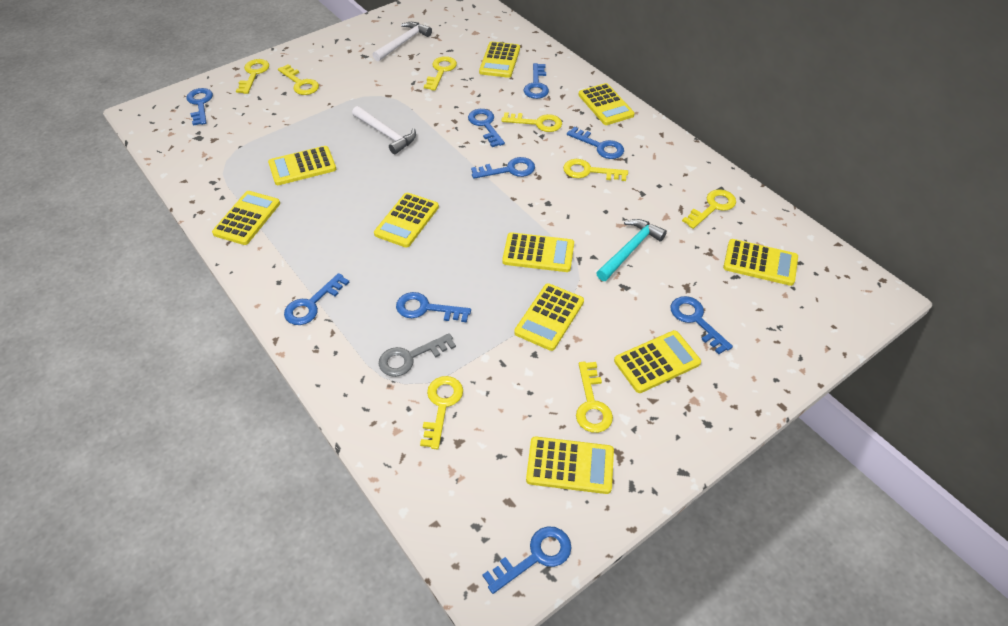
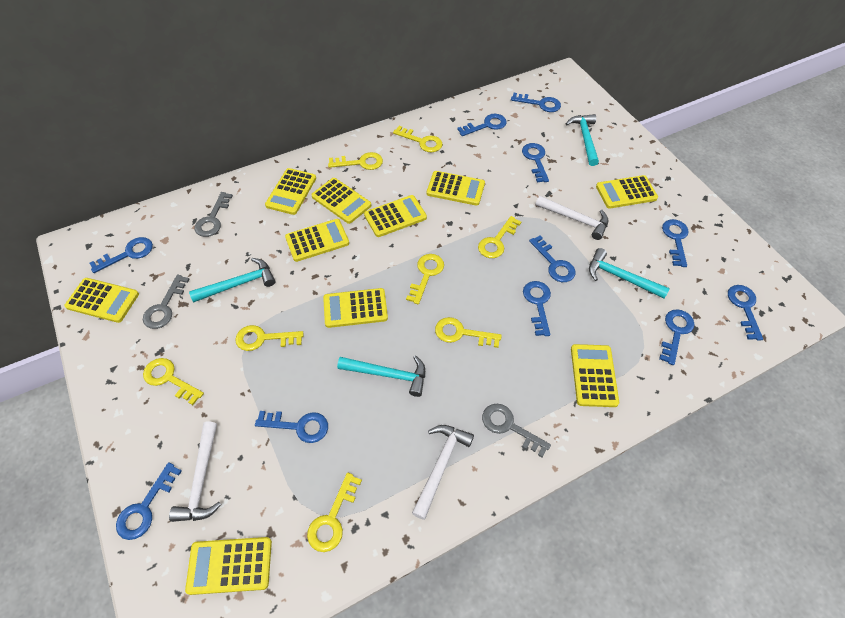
blue key: 9 -> 11
grey key: 1 -> 3
turquoise hammer: 1 -> 4
white hammer: 2 -> 3

